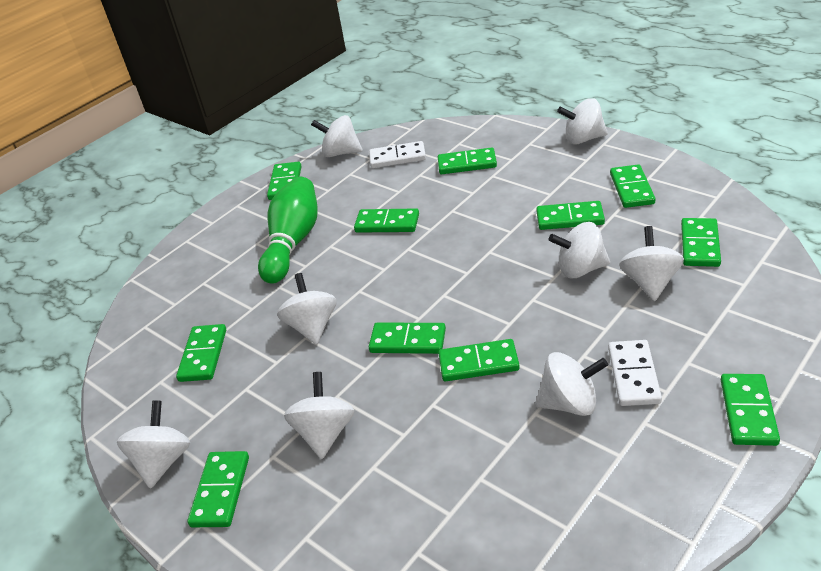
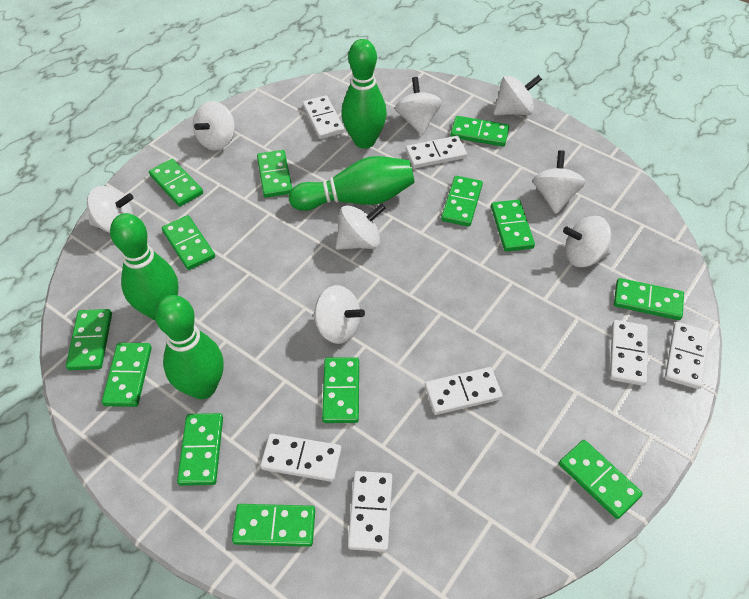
green bowling pin: 1 -> 4
green domino: 11 -> 13
white domino: 2 -> 7

